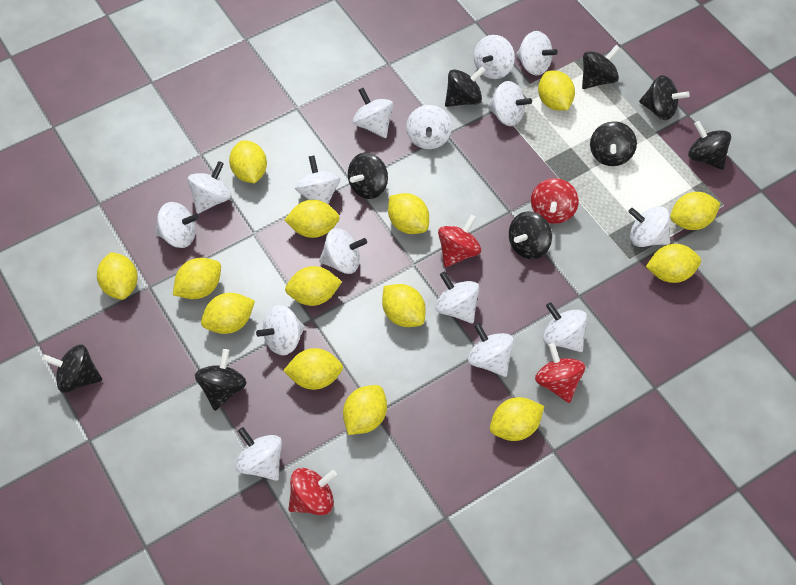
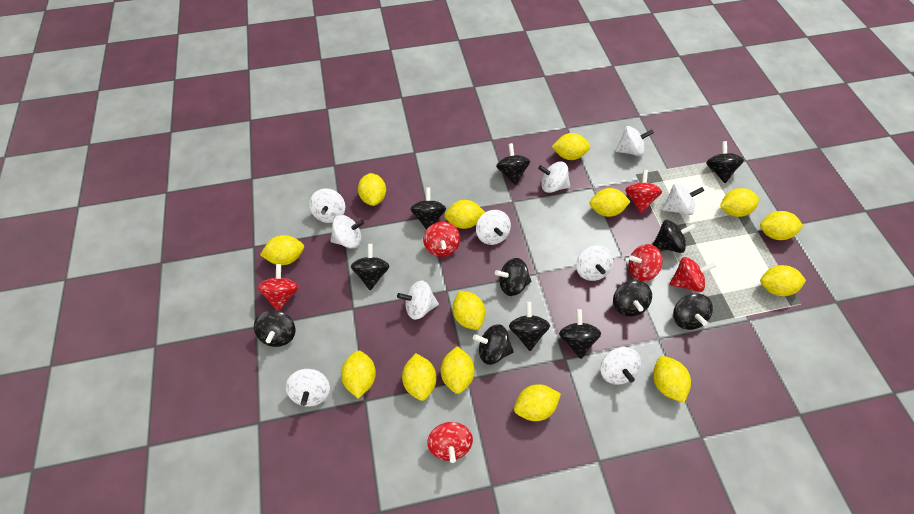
black spinning top: 9 -> 12
red spinning top: 4 -> 6
white spinning top: 15 -> 10

